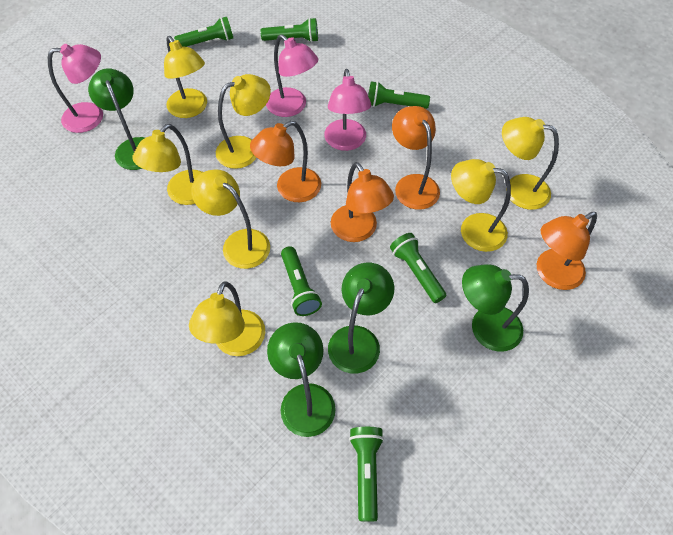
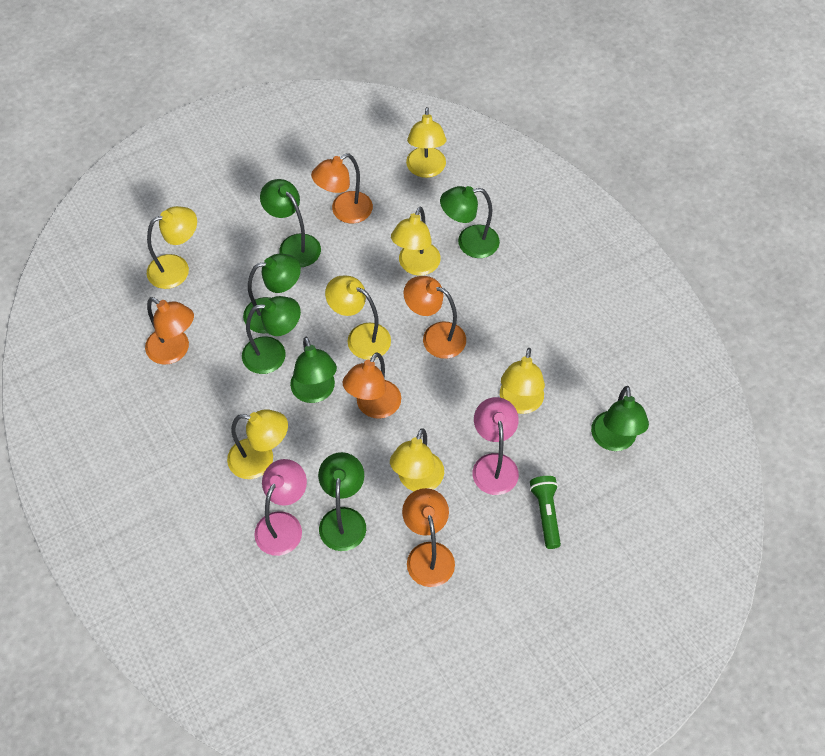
green flashlight: 6 -> 1
green lamp: 4 -> 7
orange lamp: 4 -> 5
pink lamp: 3 -> 2

